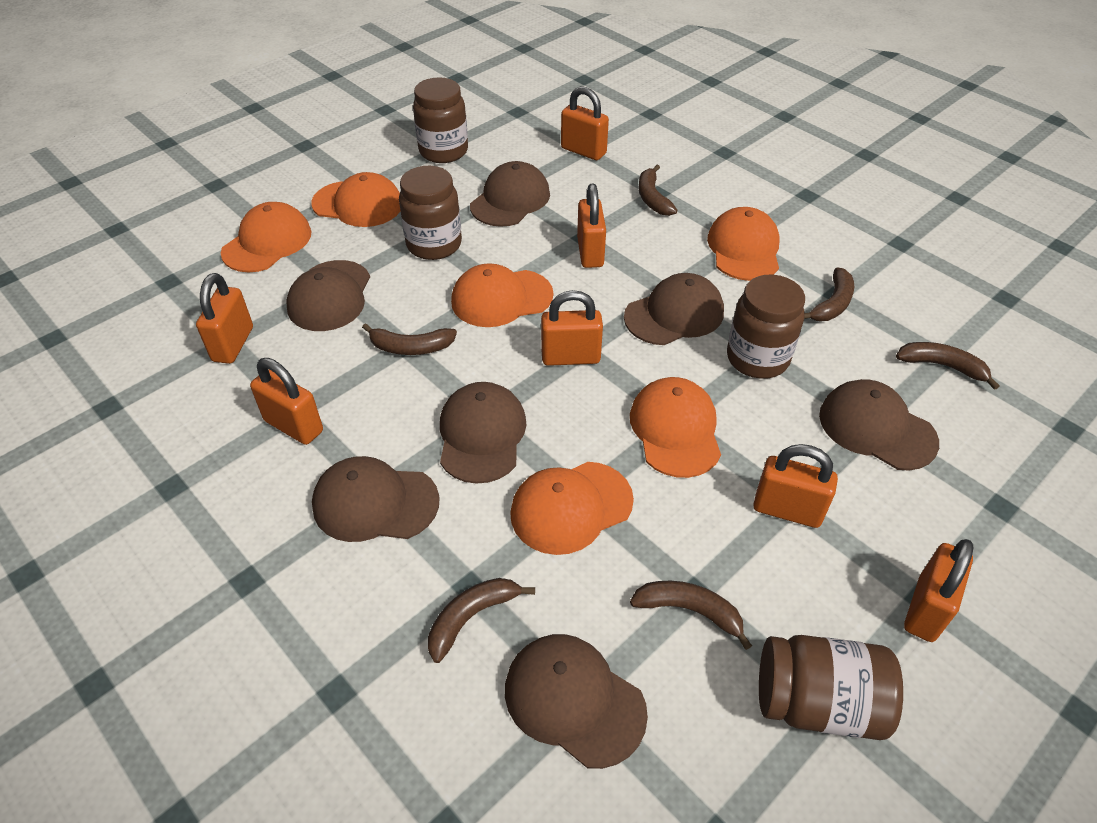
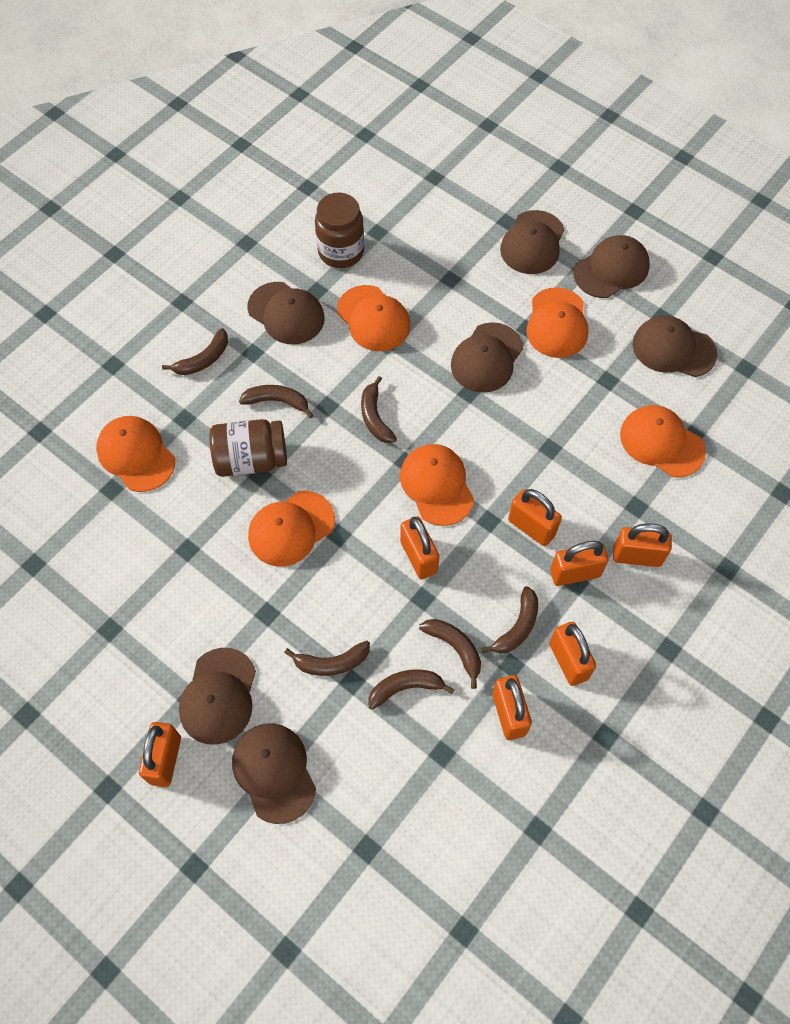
brown banana: 6 -> 7
brown jar: 4 -> 2

